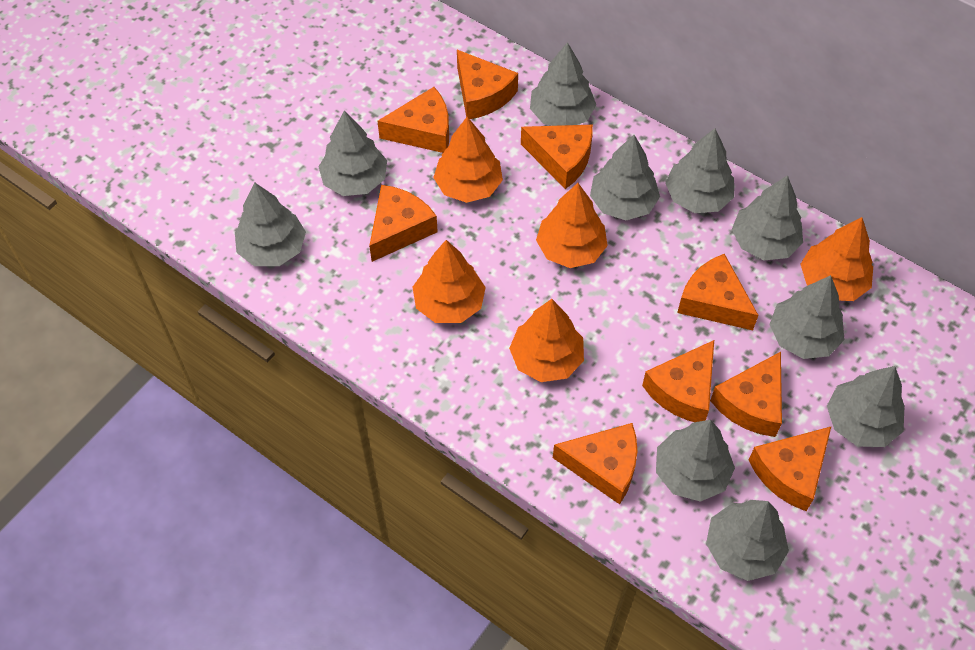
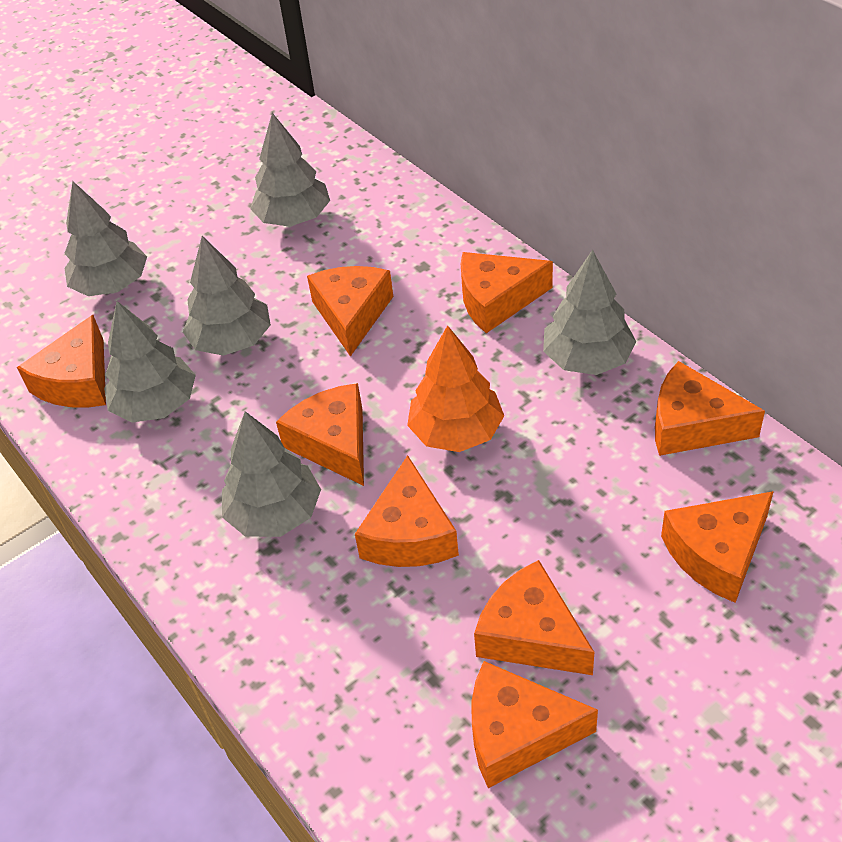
grey tree: 10 -> 6
orange tree: 5 -> 1

